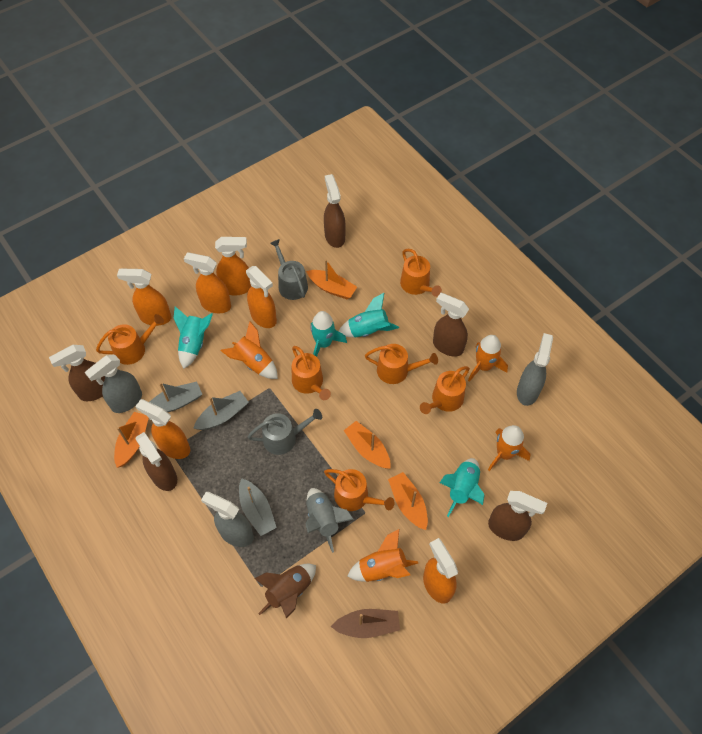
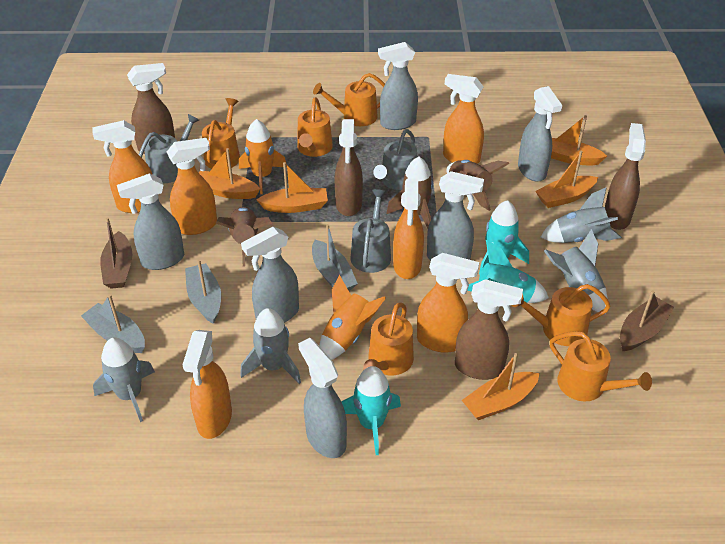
brown boat: 1 -> 2
brown rocket: 1 -> 3
brown spray bottle: 5 -> 4
grey rocket: 1 -> 4
grey spray bottle: 3 -> 6
grey watering can: 2 -> 3
orange boat: 4 -> 5
orange rocket: 4 -> 2
turquoise rocket: 4 -> 3

